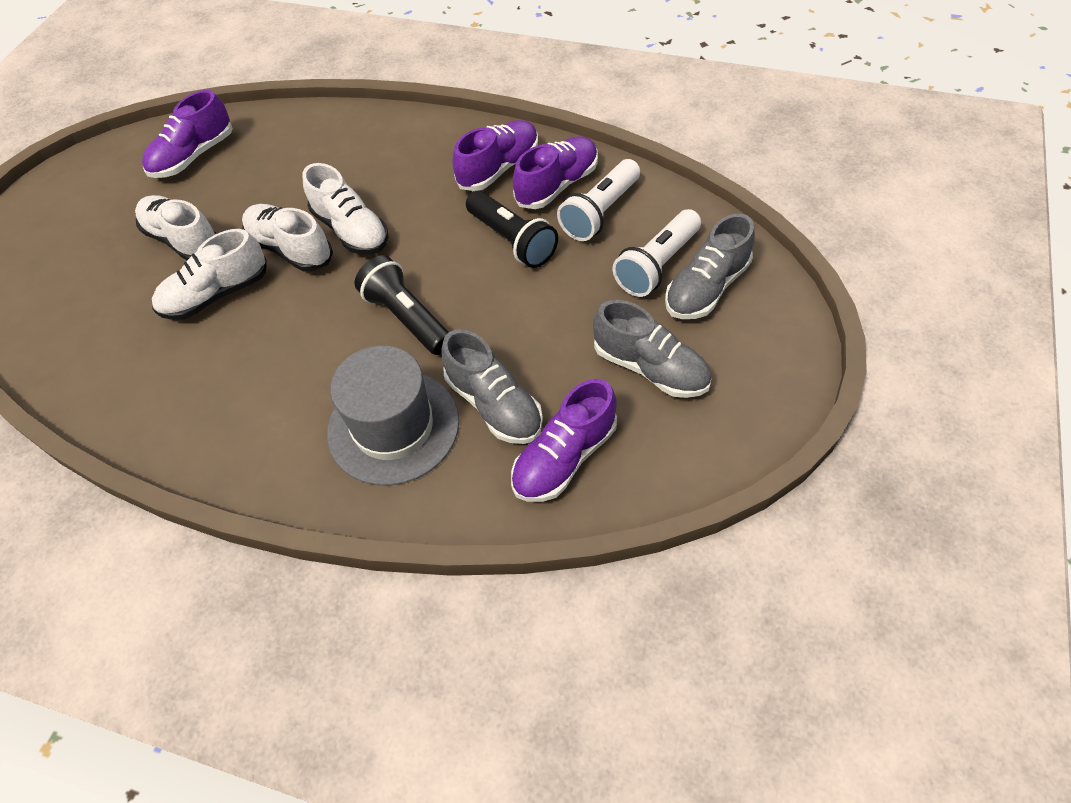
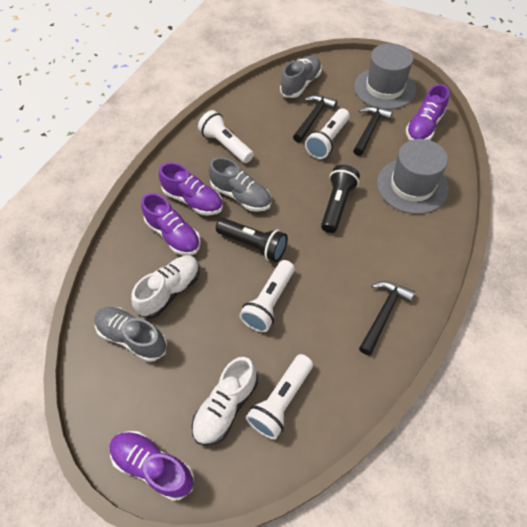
black hammer: 0 -> 3
grey hat: 1 -> 2
white flashlight: 2 -> 4
white shoe: 4 -> 2

